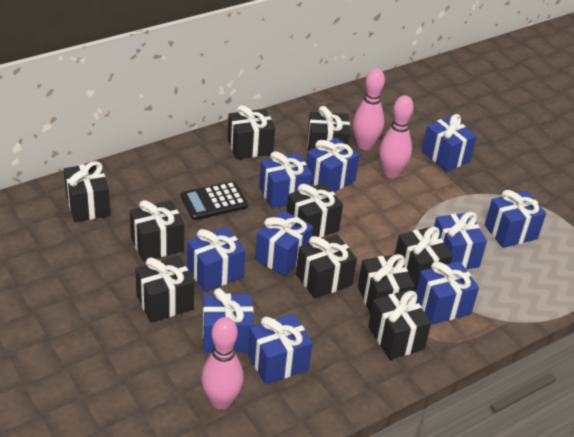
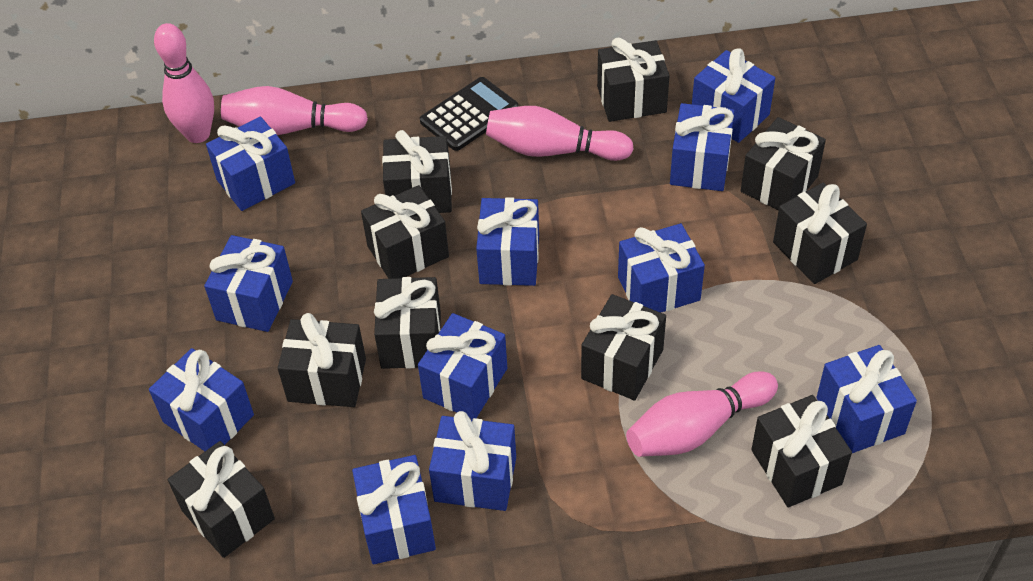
blue gift: 10 -> 11
pink bowling pin: 3 -> 4

